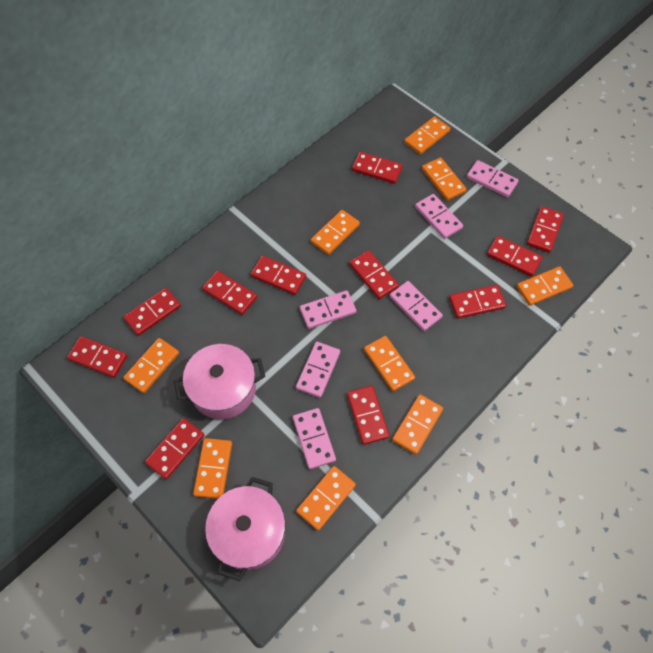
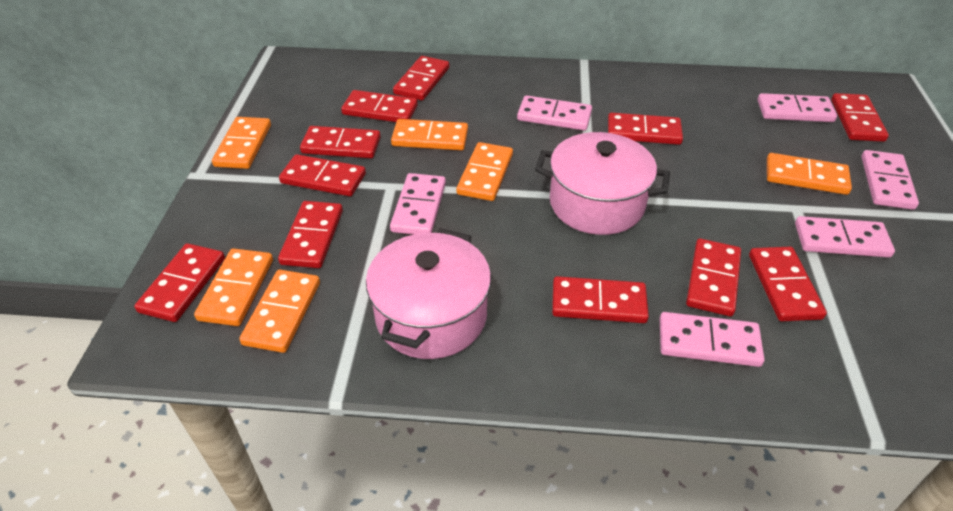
orange domino: 9 -> 6

